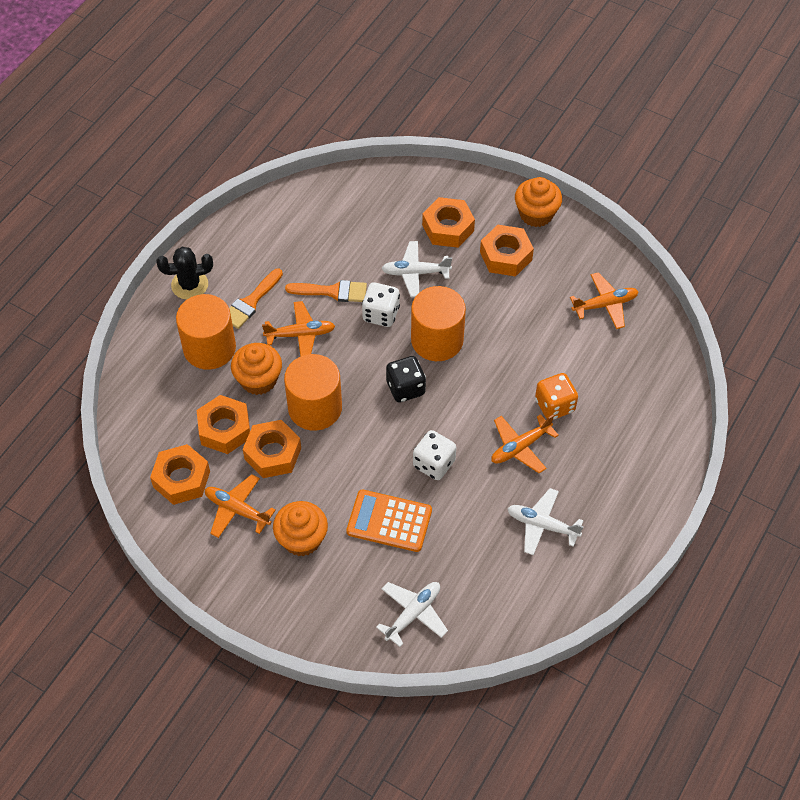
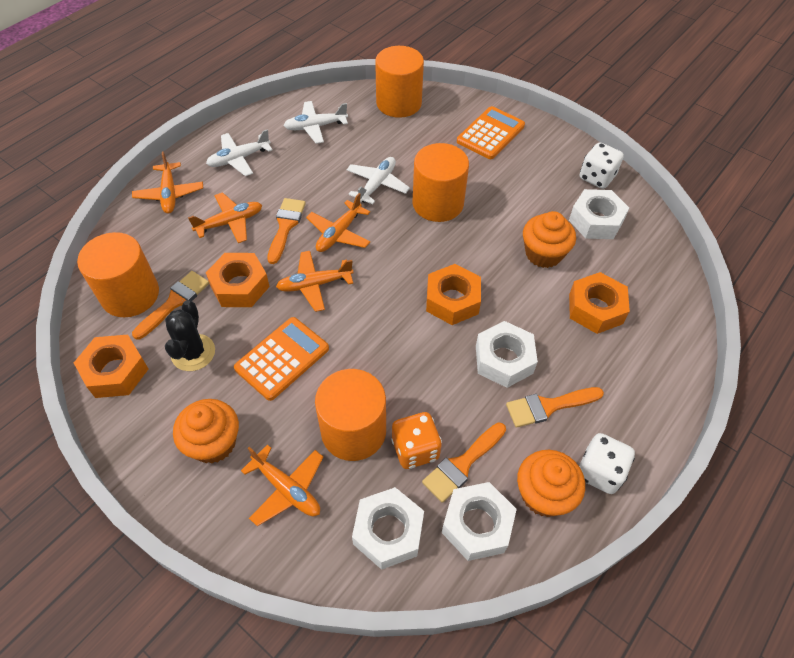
black dice: 1 -> 0
orange brush: 2 -> 4
orange calculator: 1 -> 2
orange cylinder: 3 -> 4
orange nut: 5 -> 4
orange plane: 4 -> 5
white nut: 0 -> 4

